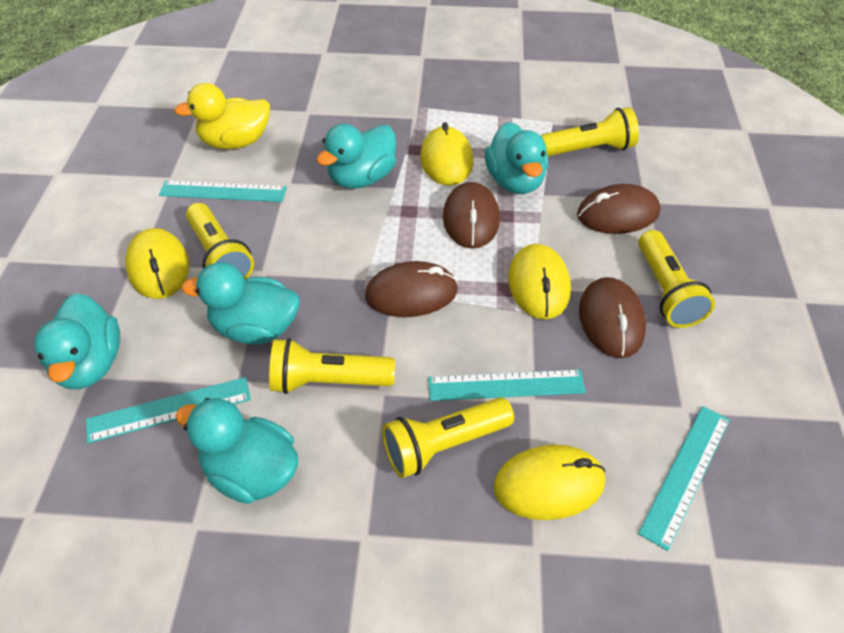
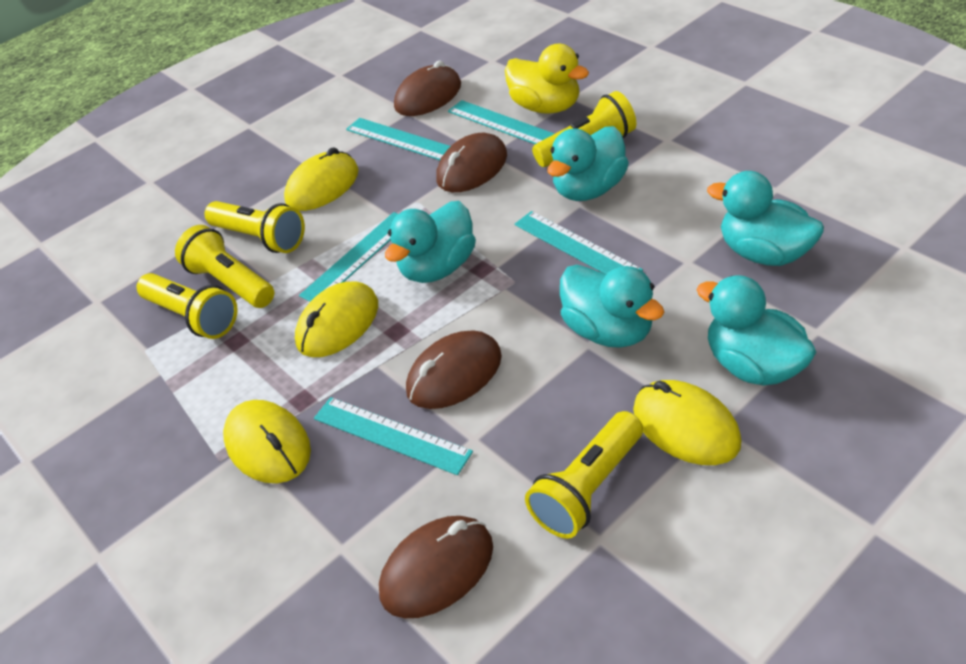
turquoise ruler: 4 -> 5

